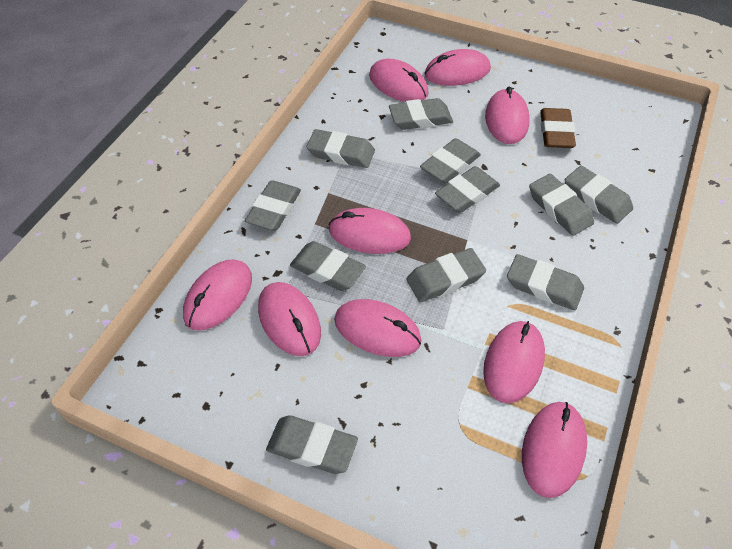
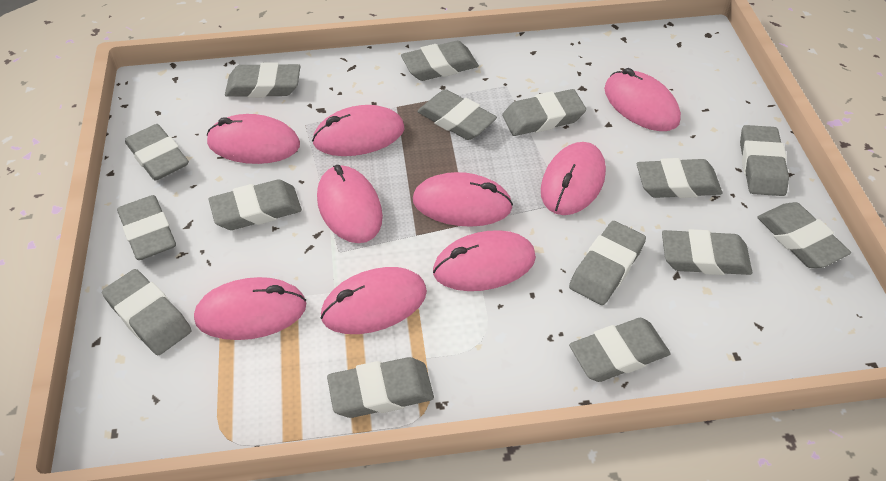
brown eraser: 1 -> 0
grey eraser: 11 -> 15

